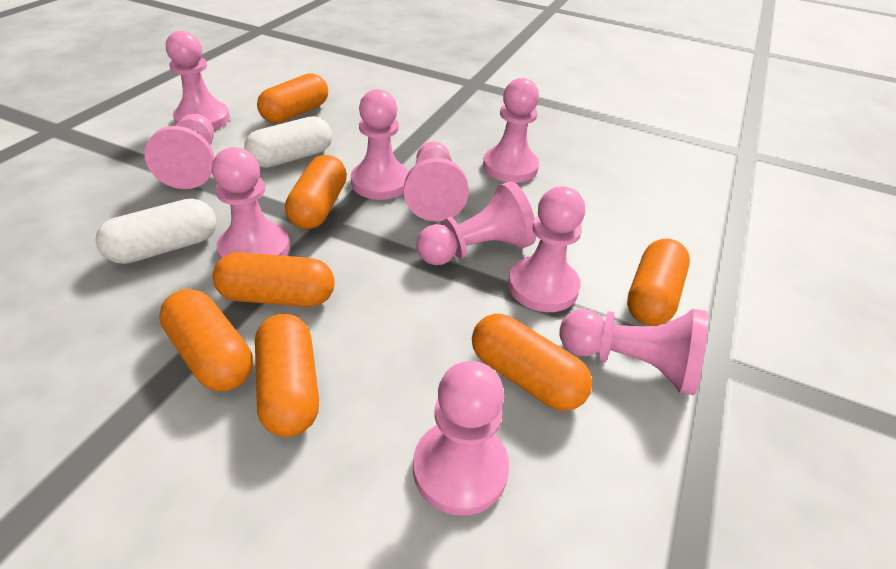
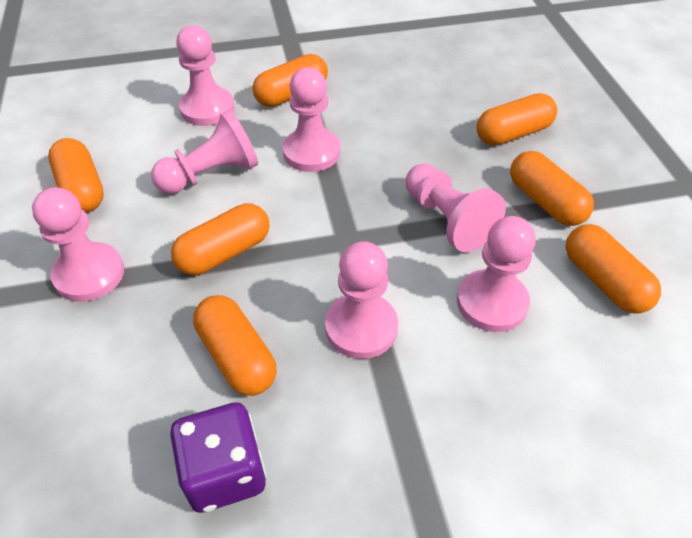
pink pawn: 10 -> 7
purple dice: 0 -> 1
white capsule: 2 -> 0

